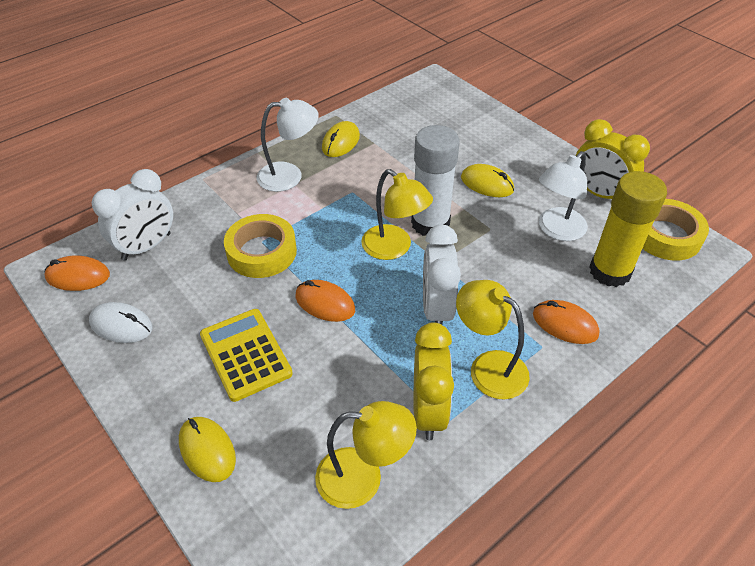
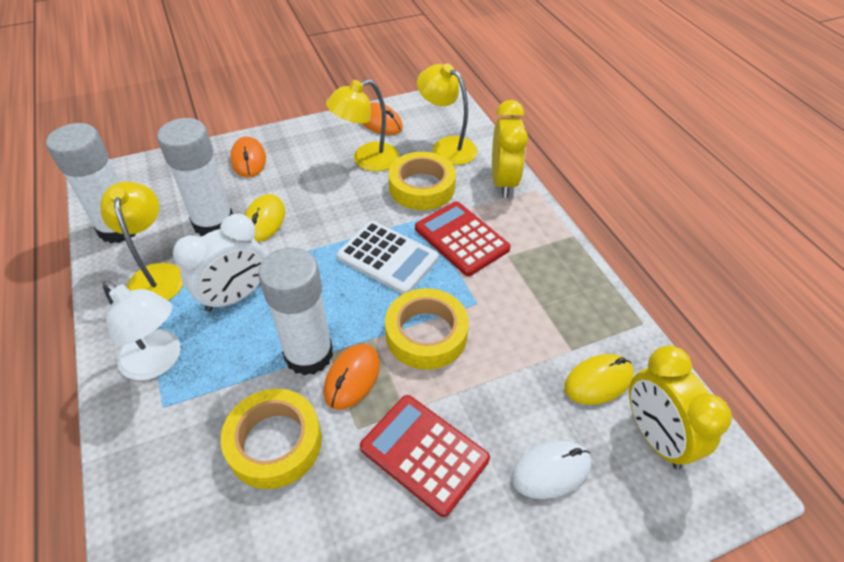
red calculator: 0 -> 2
white calculator: 0 -> 1
white clock: 2 -> 1
white glue stick: 1 -> 3
white lamp: 2 -> 1
yellow calculator: 1 -> 0
yellow glue stick: 1 -> 0
yellow mouse: 3 -> 2
yellow tape: 2 -> 3

